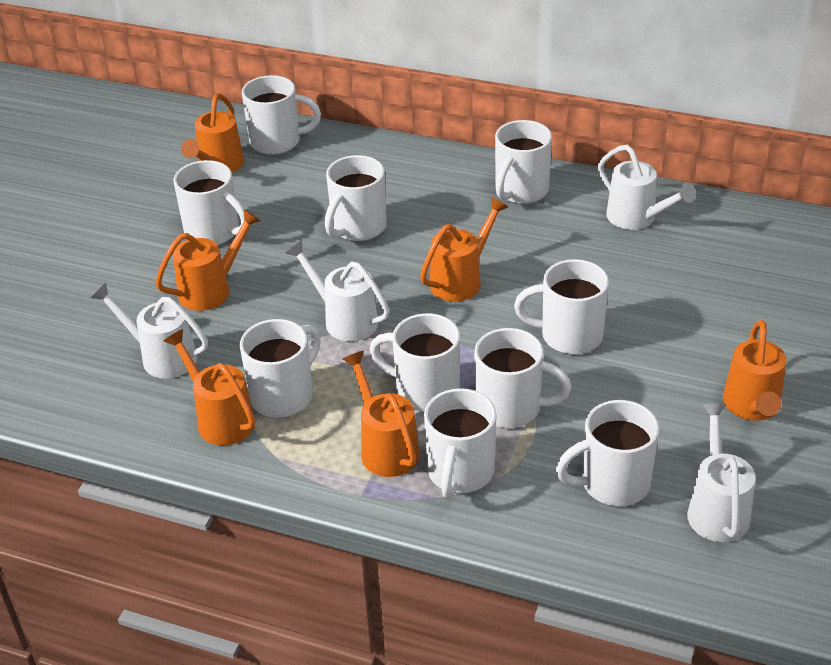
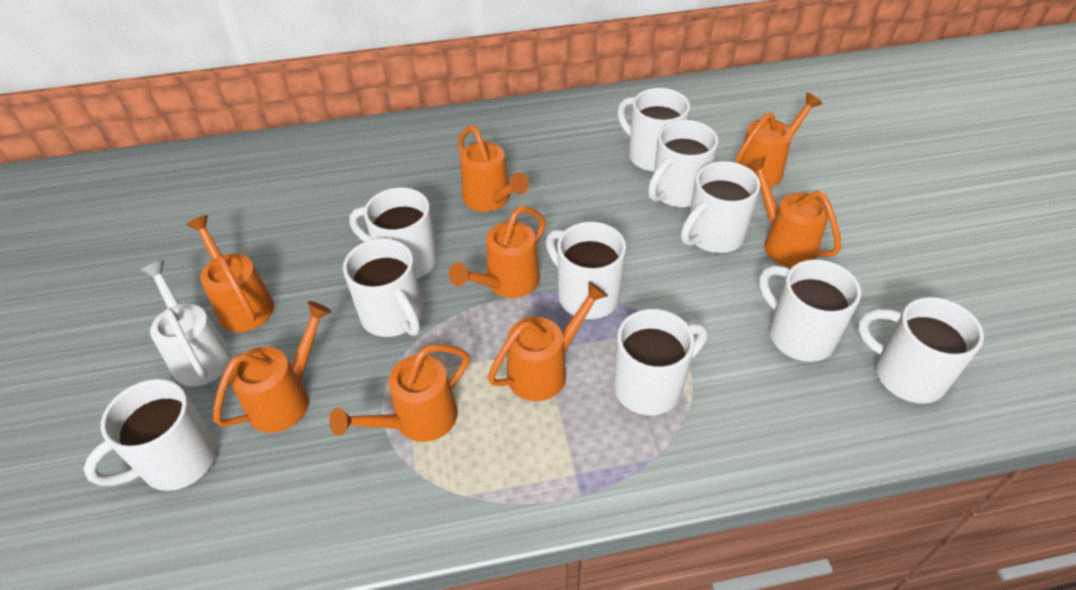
orange watering can: 6 -> 8
white watering can: 4 -> 1

